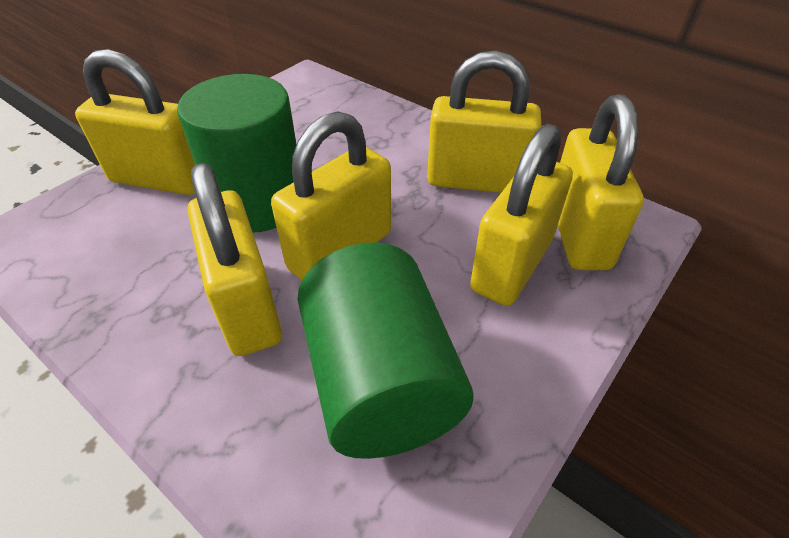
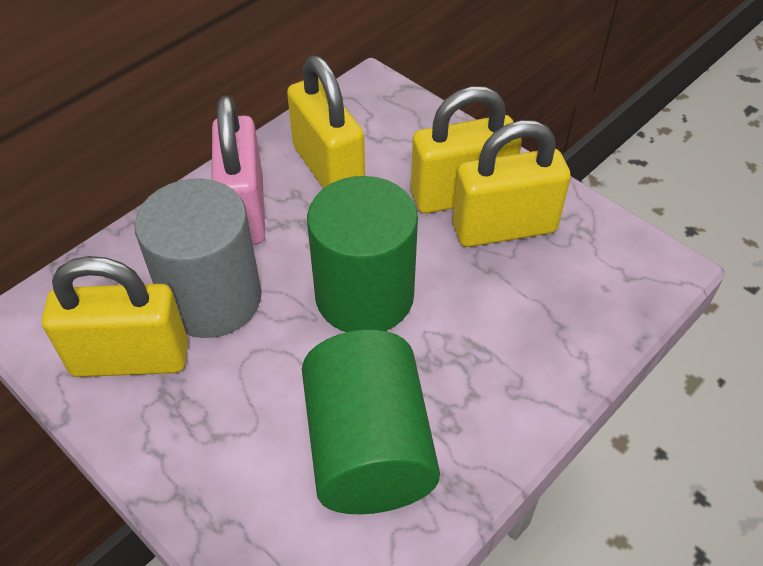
grey cylinder: 0 -> 1
pink padlock: 0 -> 1
yellow padlock: 6 -> 4

